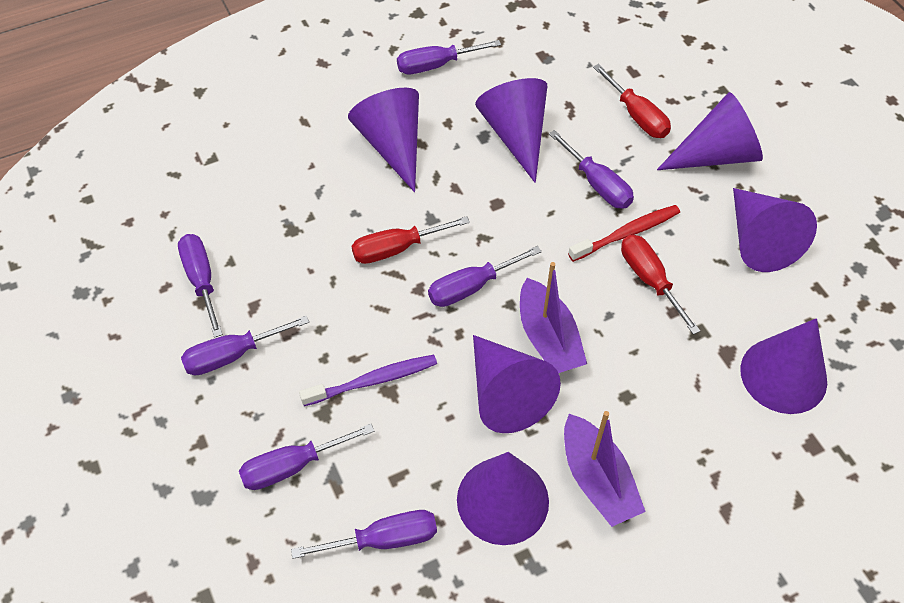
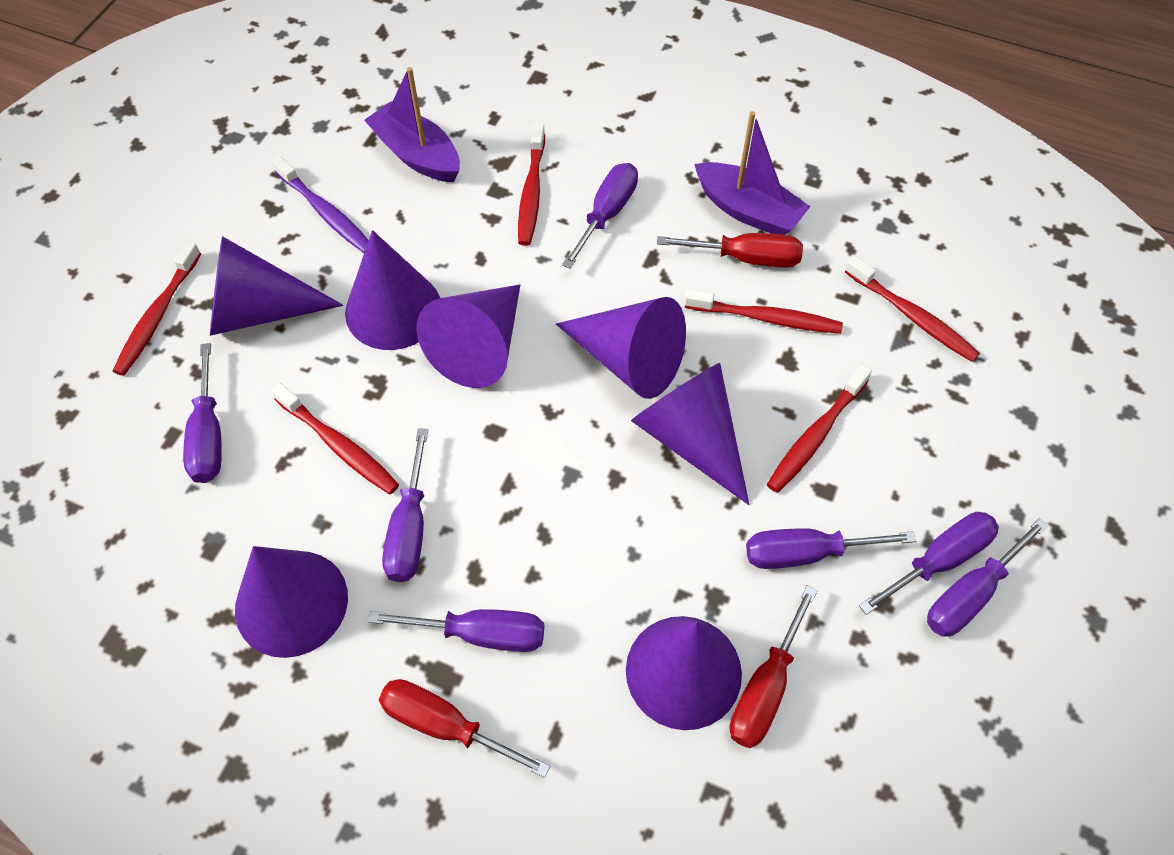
red toothbrush: 1 -> 6

